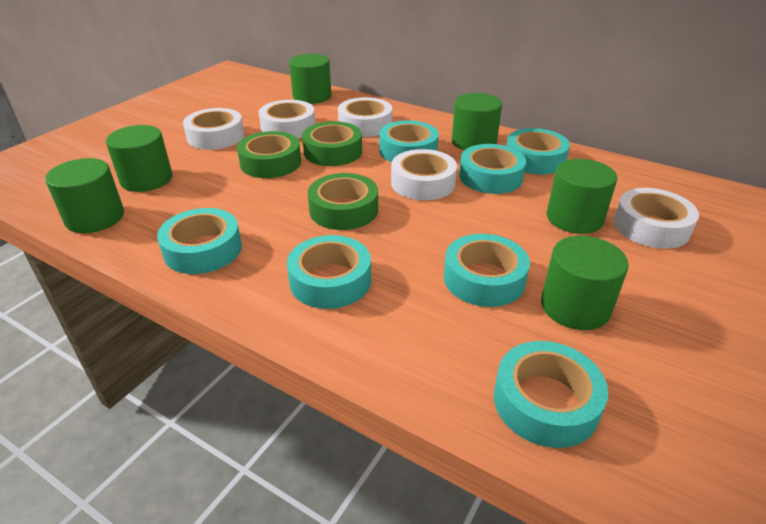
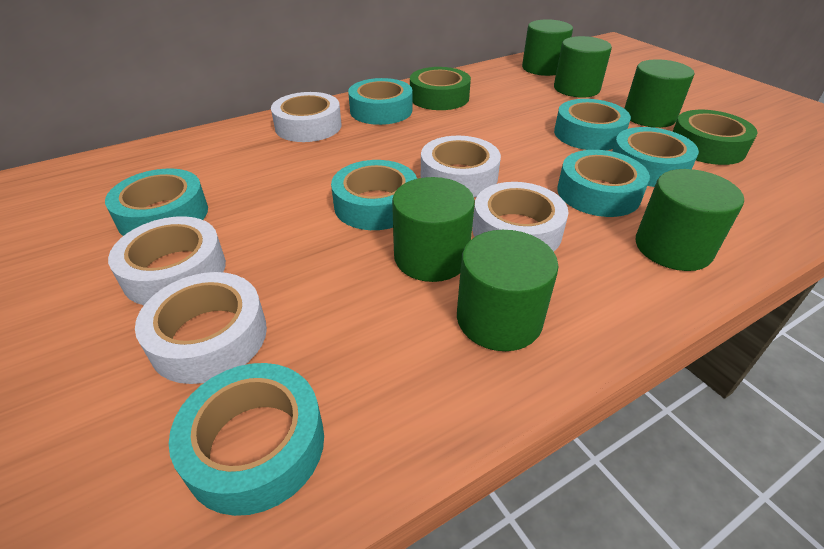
green tape: 3 -> 2

